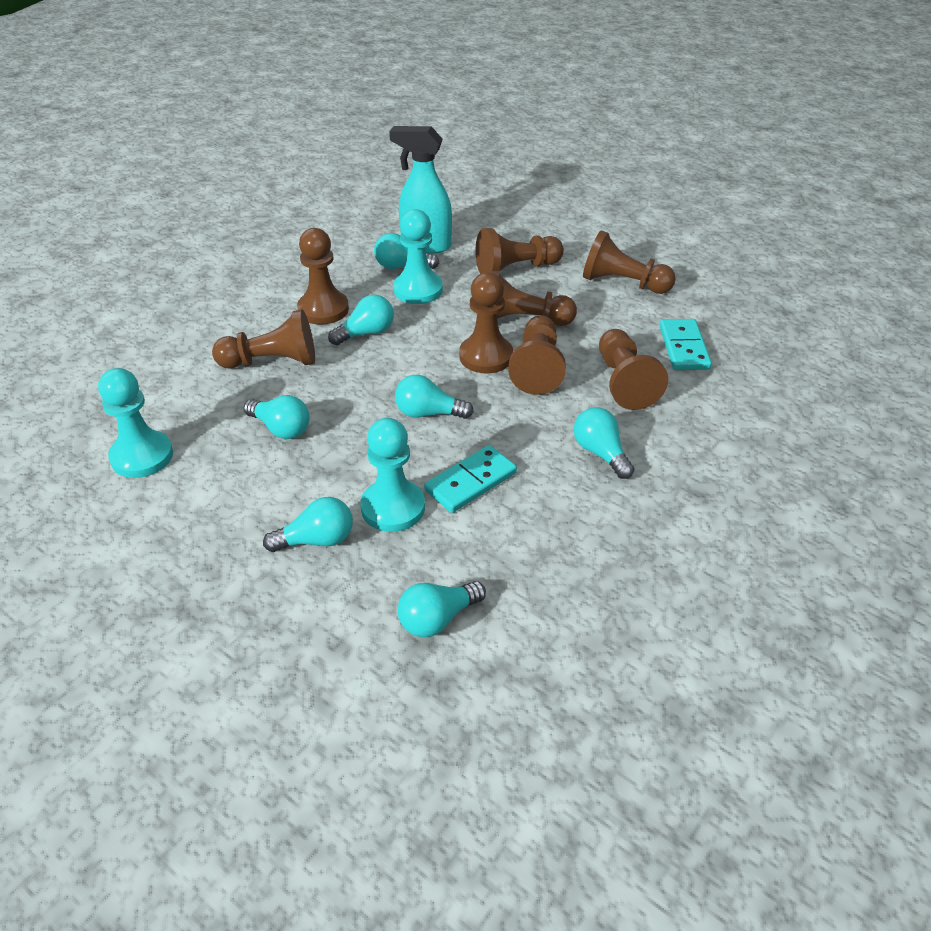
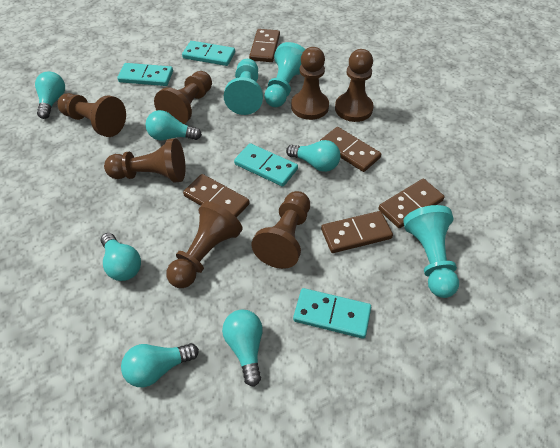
brown domino: 0 -> 5
brown pawn: 8 -> 7
turquoise domino: 2 -> 4
turquoise light bulb: 7 -> 6
turquoise spray bottle: 1 -> 0

